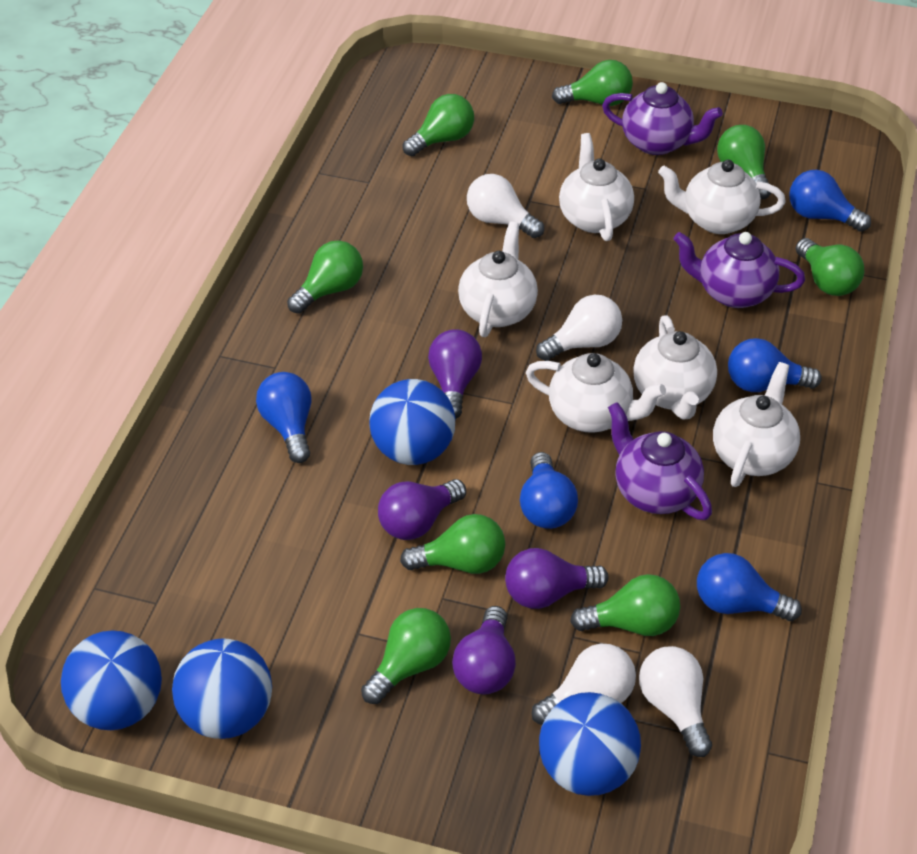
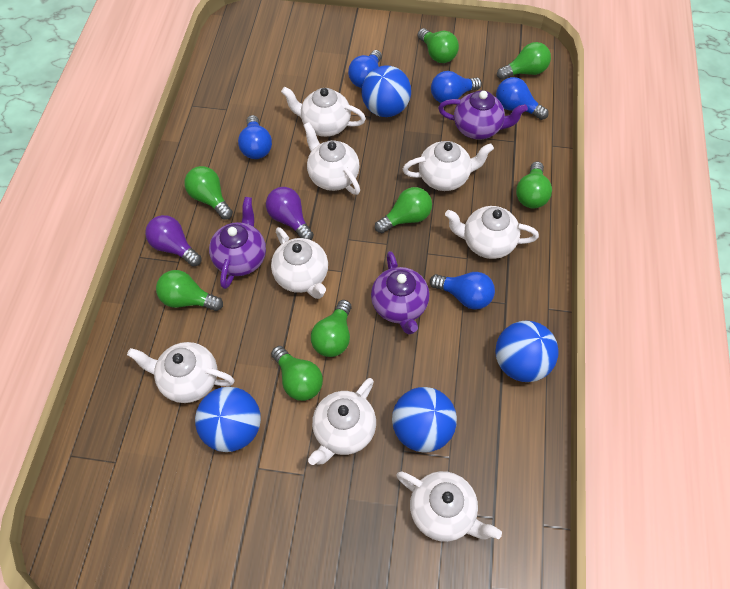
purple light bulb: 4 -> 2
white light bulb: 4 -> 0
white teapot: 6 -> 8

